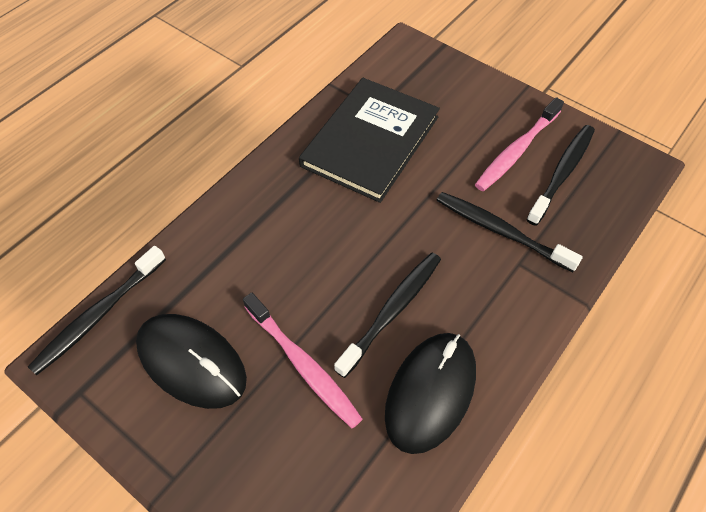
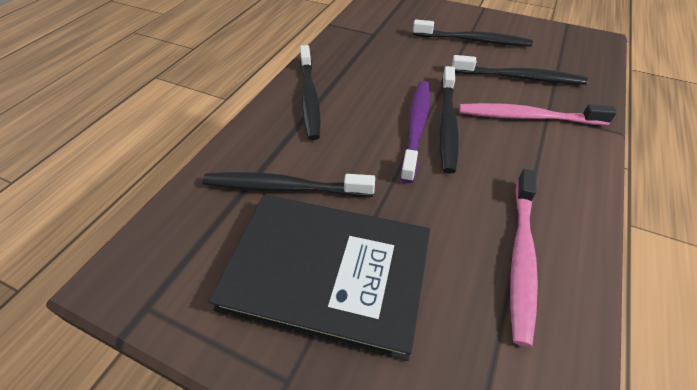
black mouse: 2 -> 0
black toothbrush: 4 -> 5
purple toothbrush: 0 -> 1

